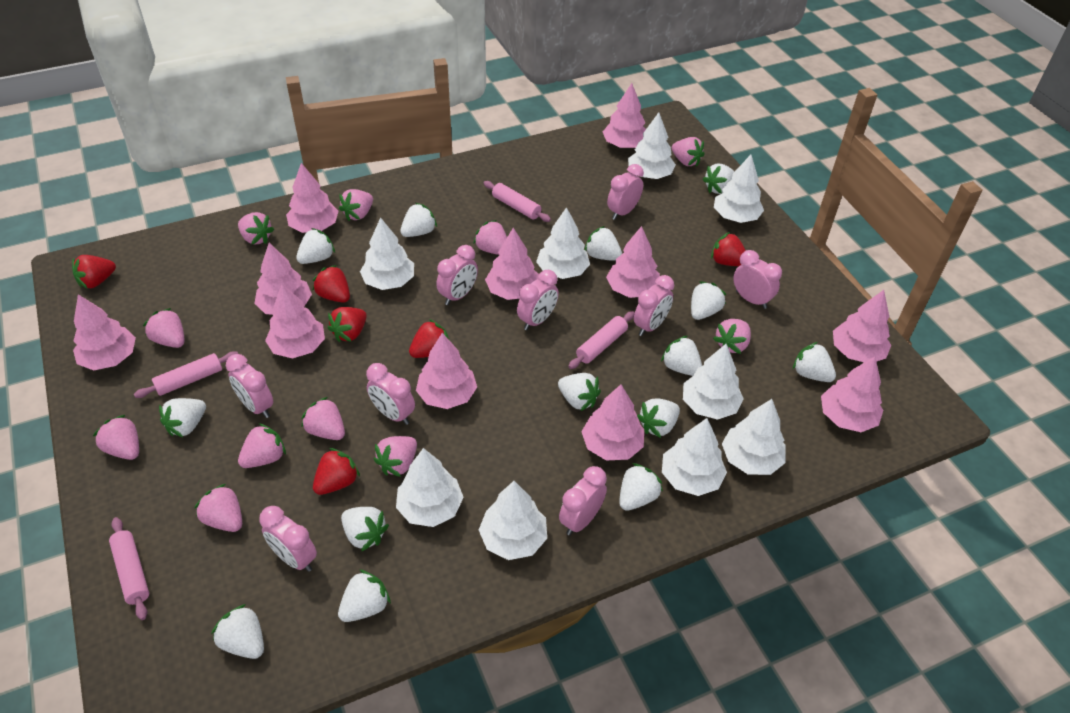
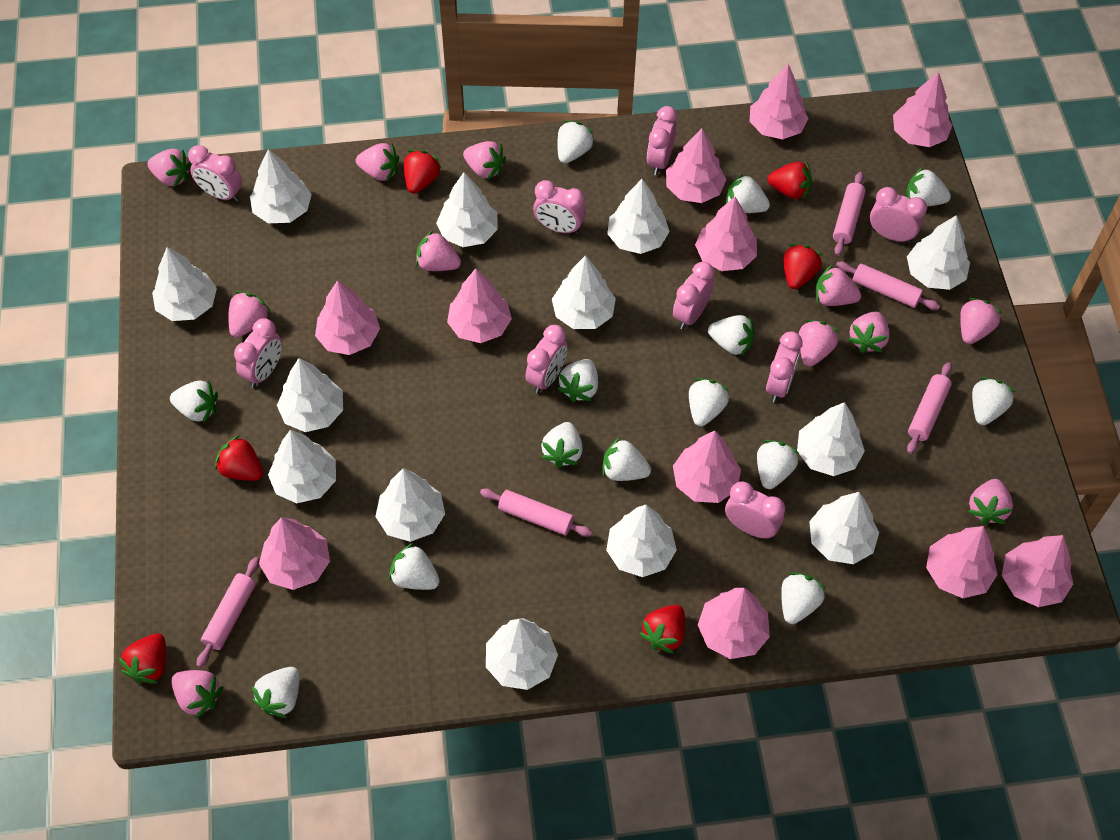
pink rolling pin: 4 -> 5
white tree: 9 -> 13

